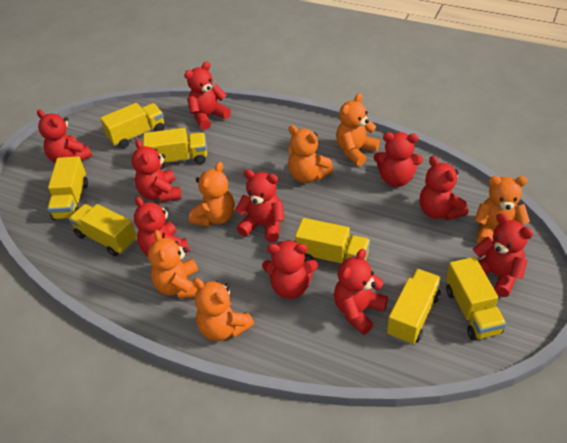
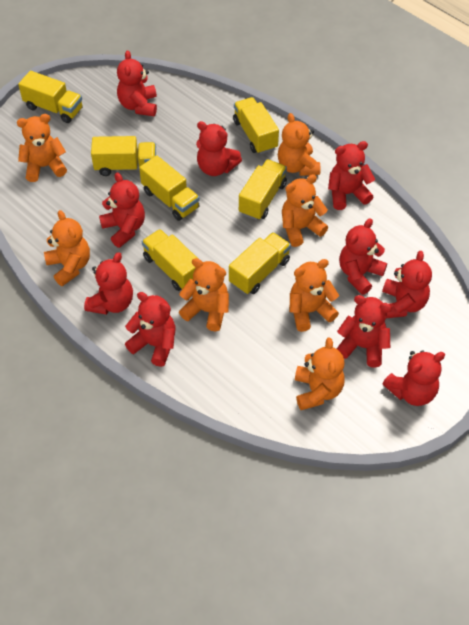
orange teddy bear: 6 -> 7

